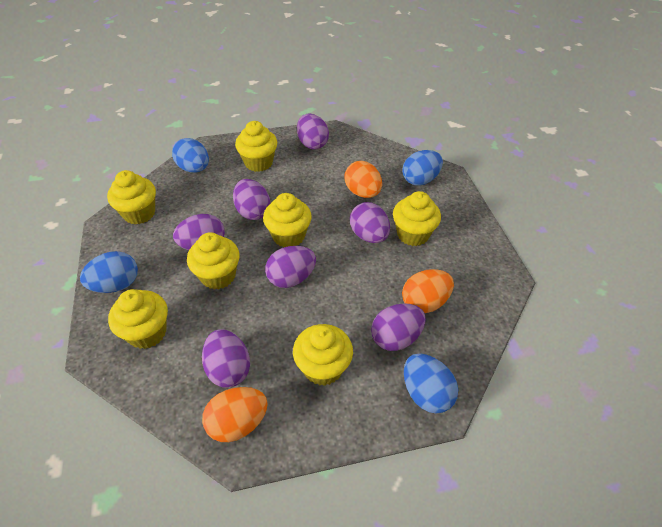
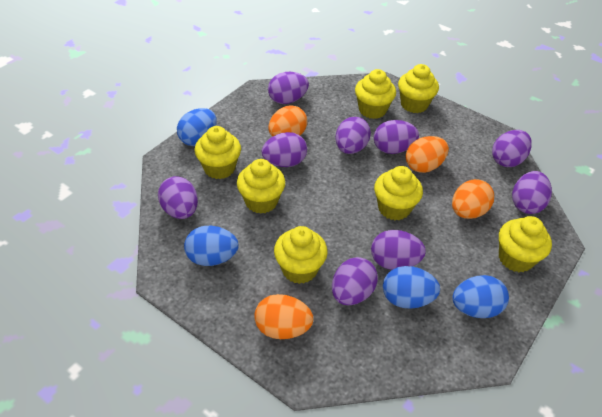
orange egg: 3 -> 4
purple egg: 7 -> 9

